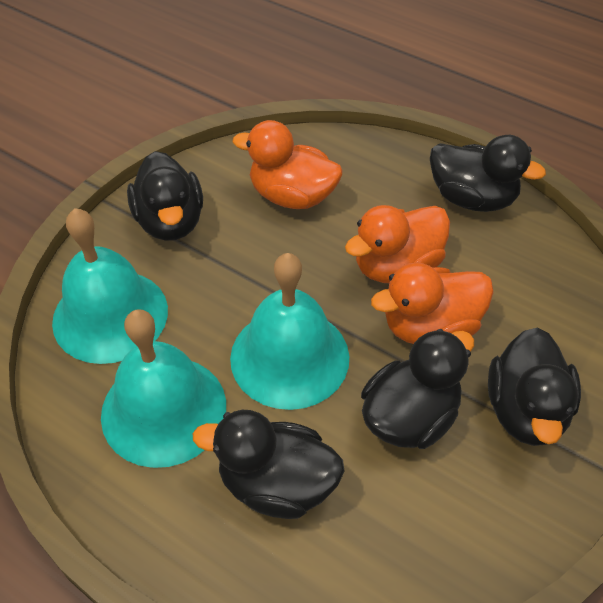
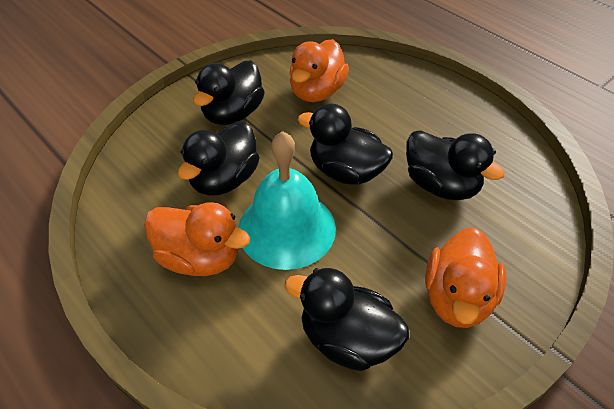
turquoise bell: 3 -> 1

